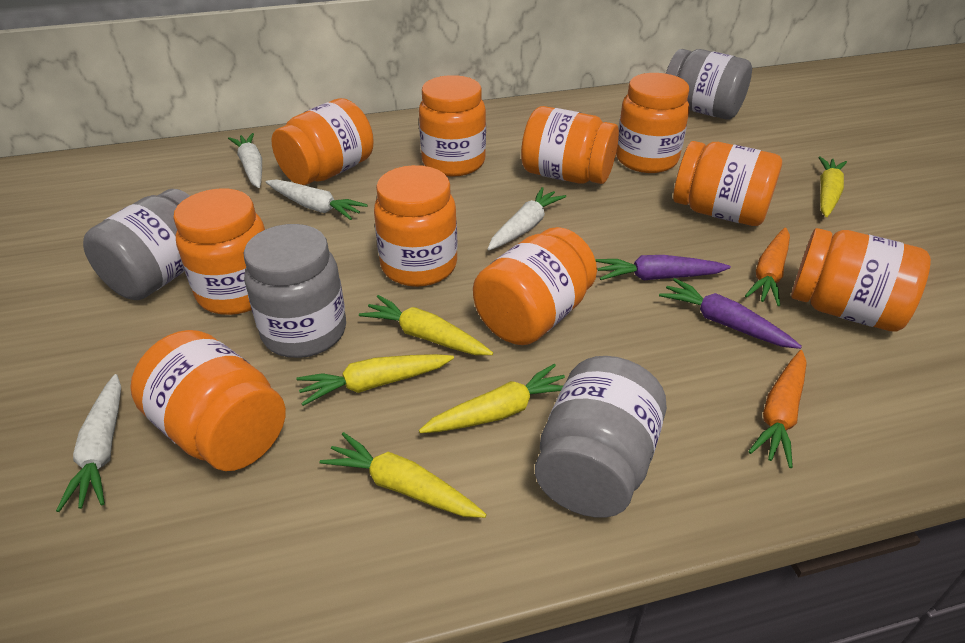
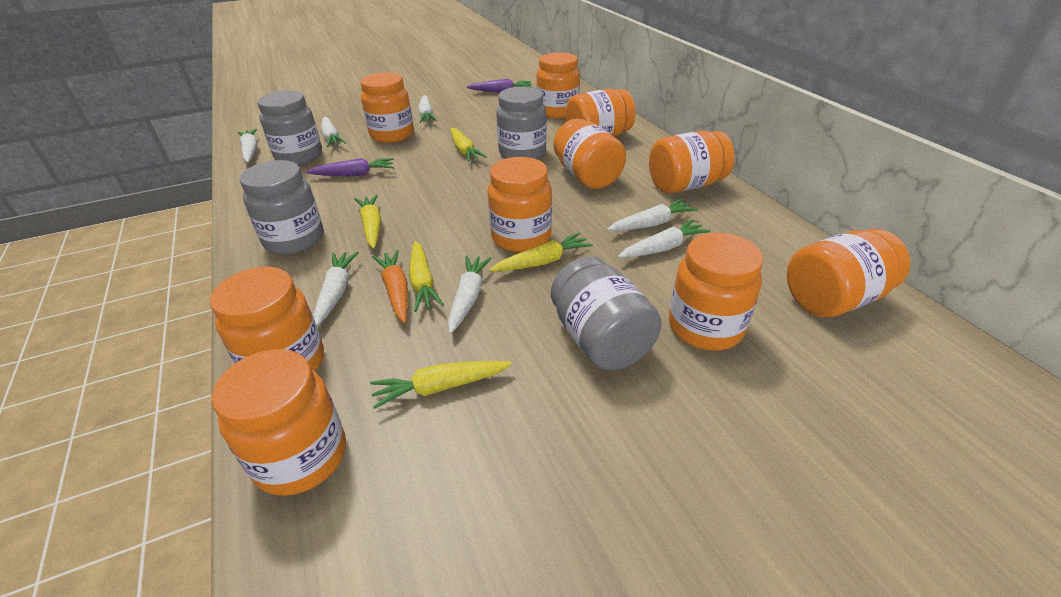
orange carrot: 2 -> 1
white carrot: 4 -> 7

